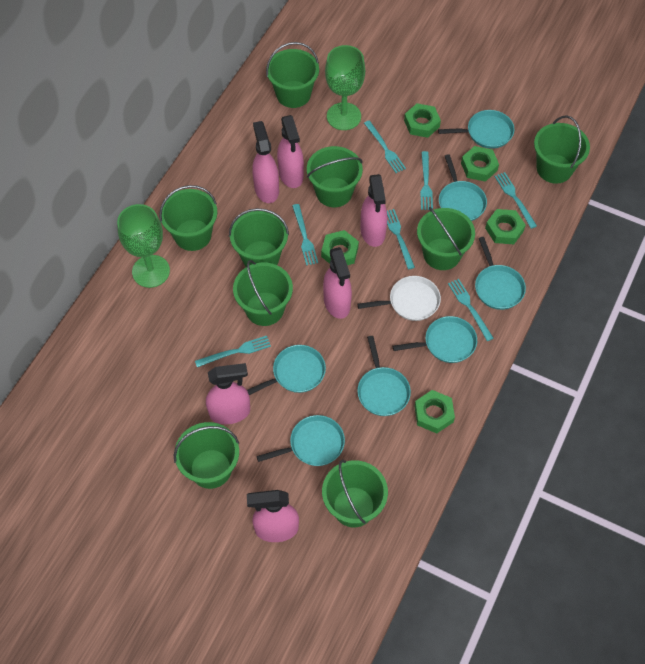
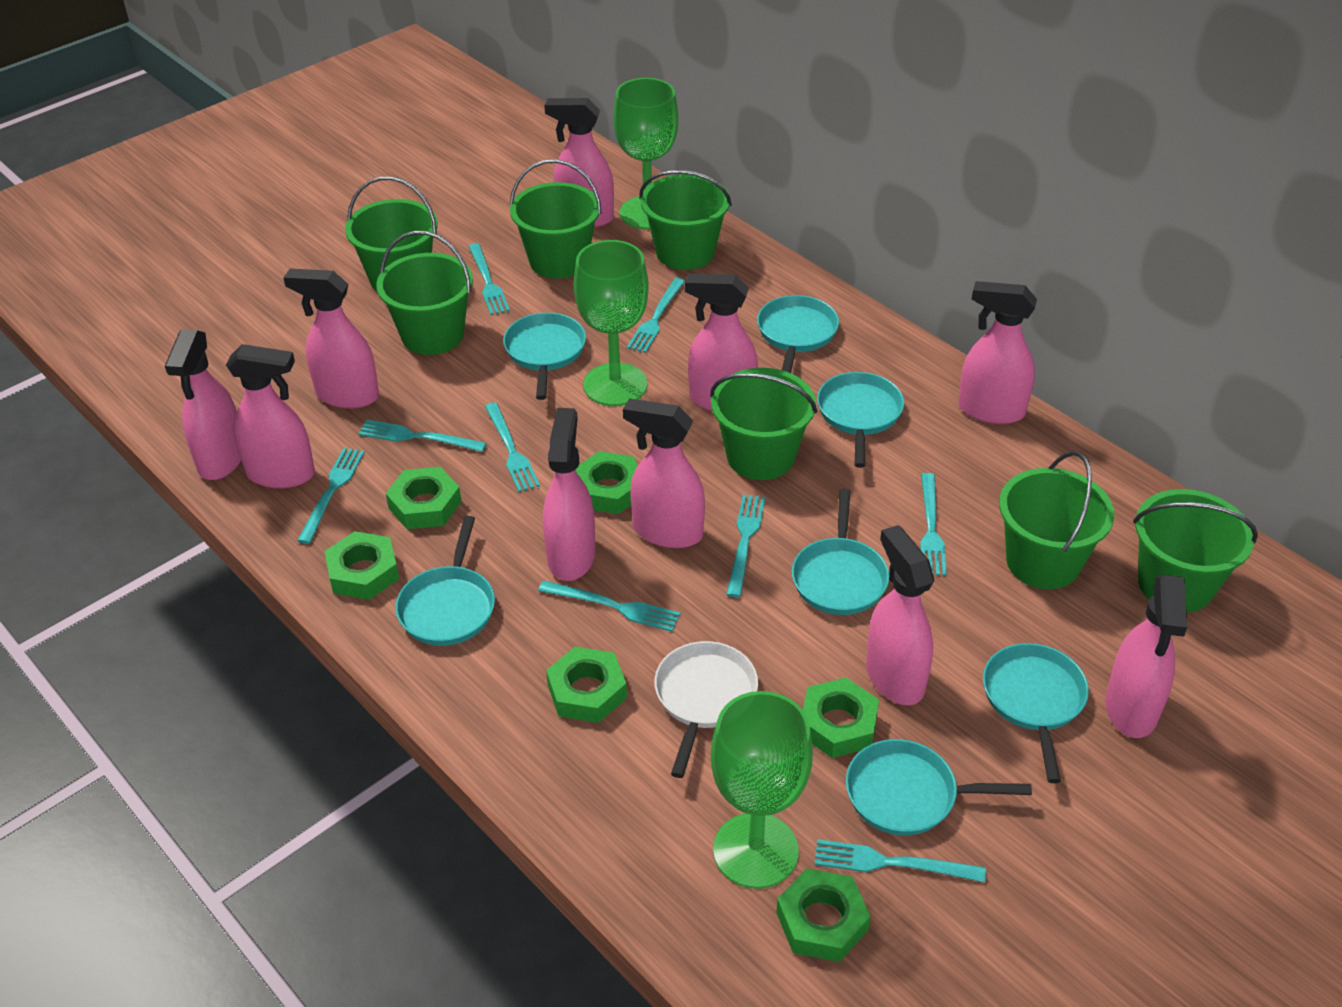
green bucket: 9 -> 7
green goblet: 2 -> 3
green nut: 5 -> 6
pink spray bottle: 6 -> 10
turquoise fork: 7 -> 9

